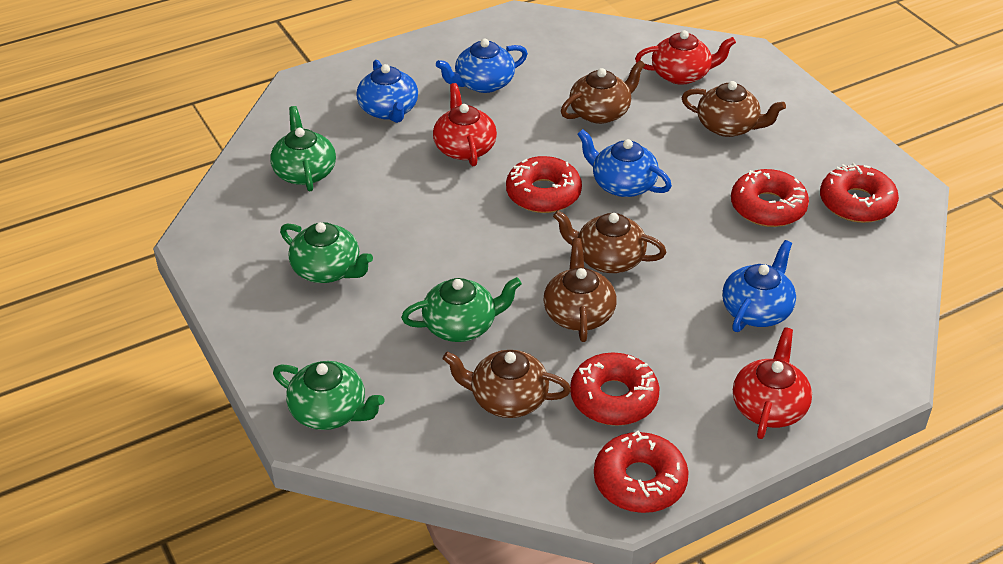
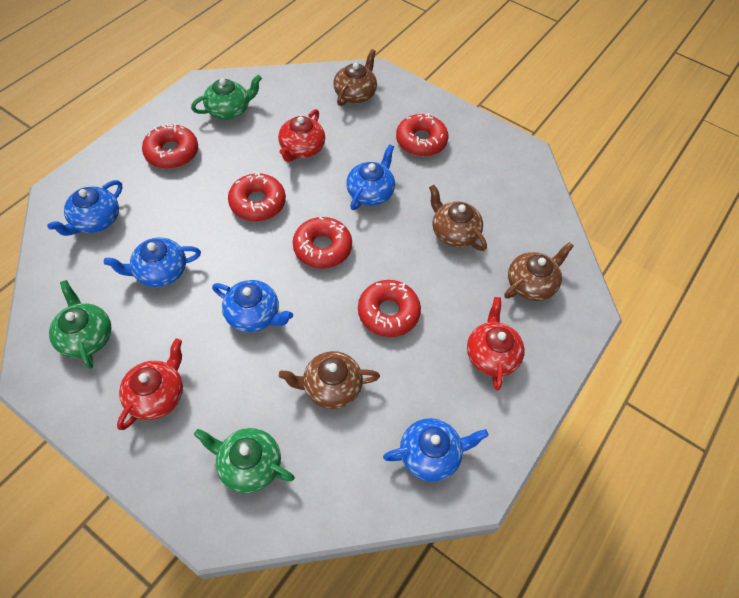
blue teapot: 4 -> 5
brown teapot: 5 -> 4
green teapot: 4 -> 3

